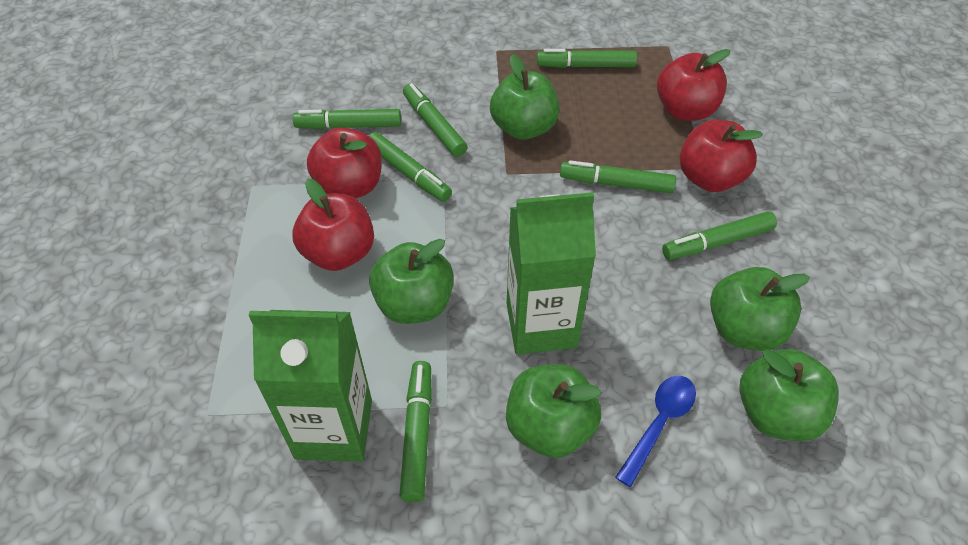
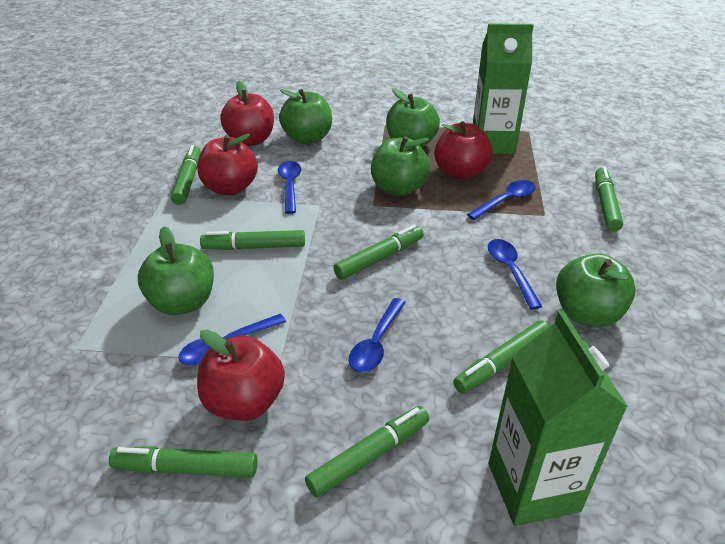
blue spoon: 1 -> 5

